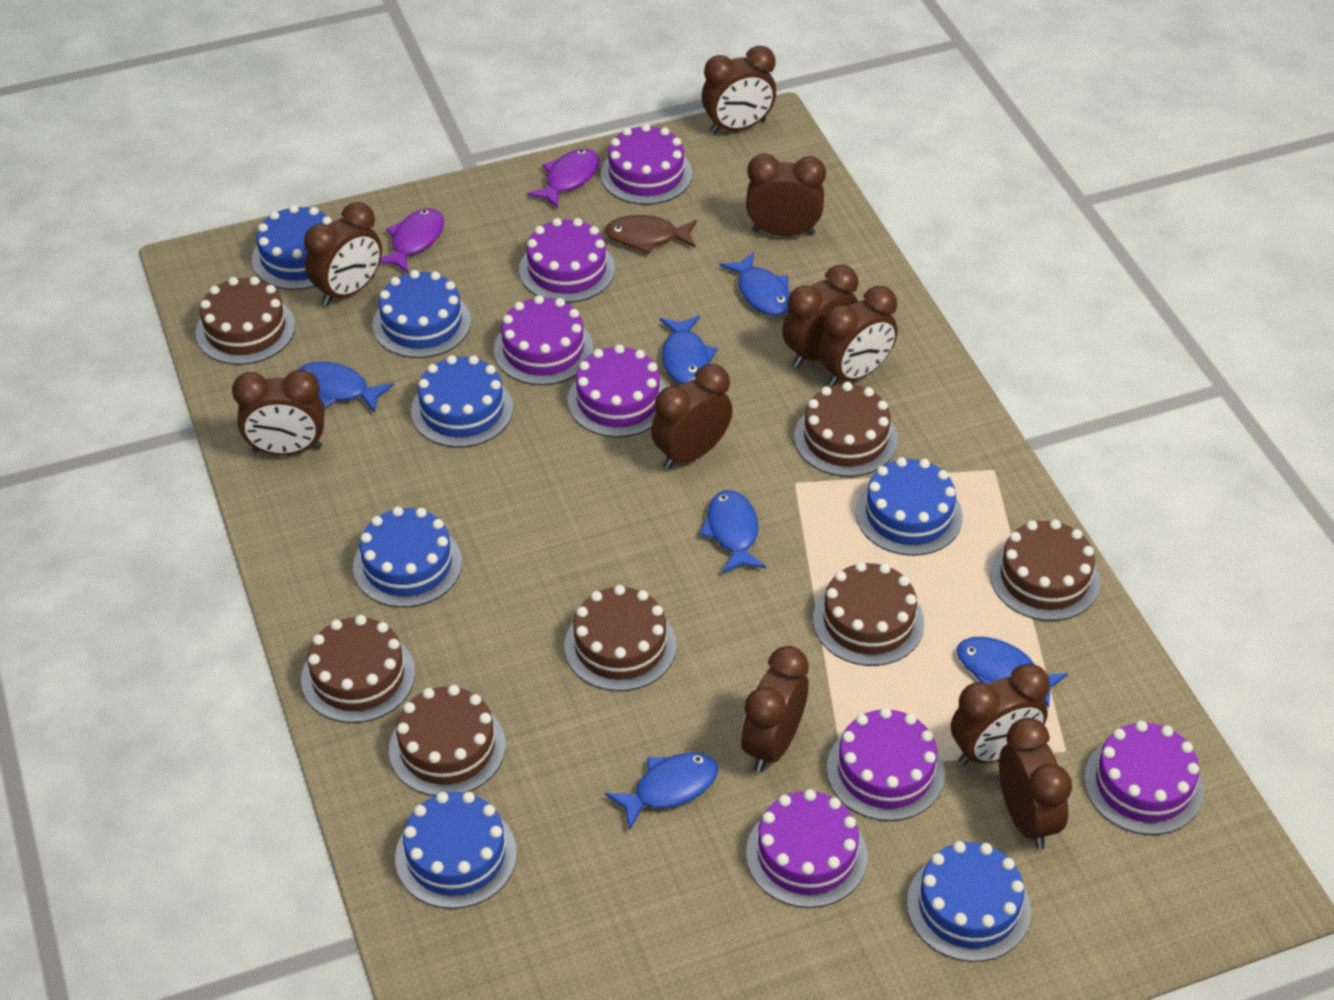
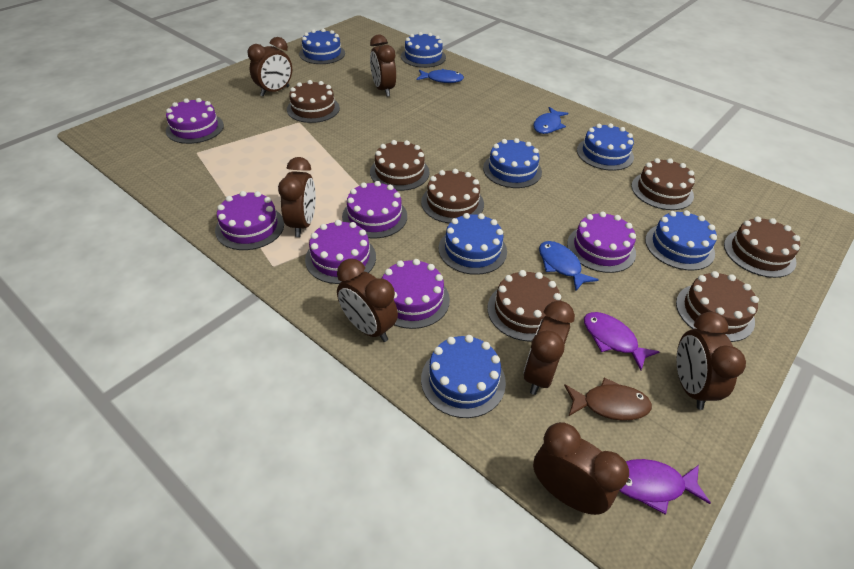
blue fish: 6 -> 3
brown clock: 10 -> 7
purple cake: 7 -> 6

